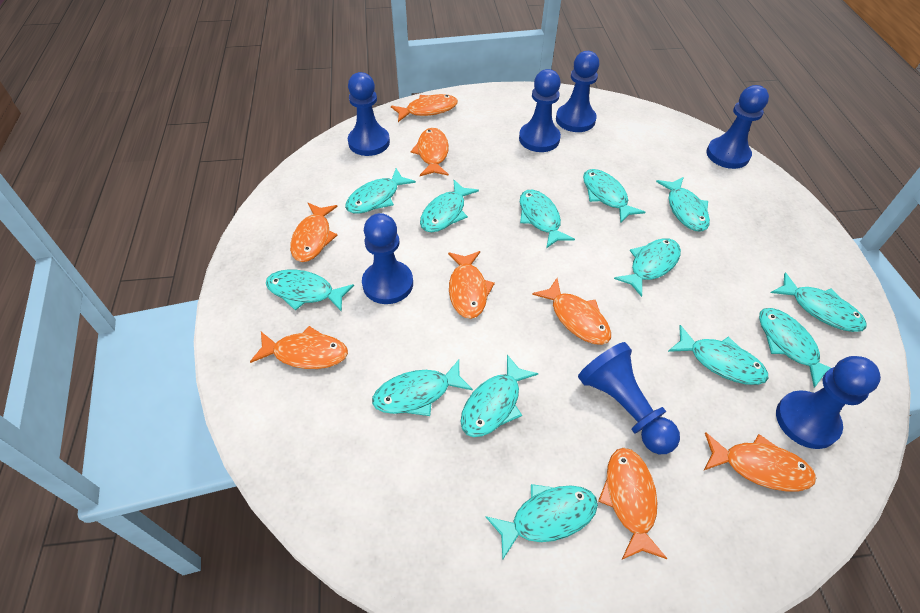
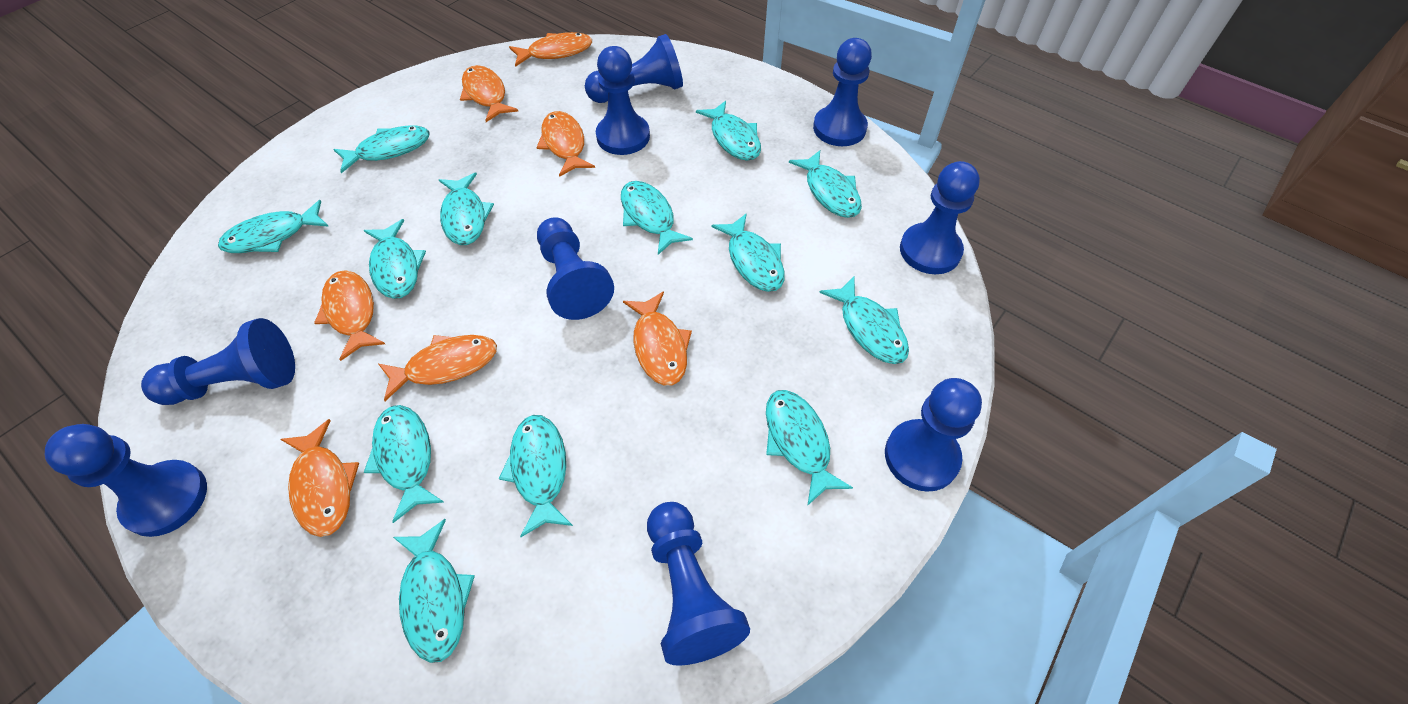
blue pawn: 7 -> 9
orange fish: 8 -> 7

